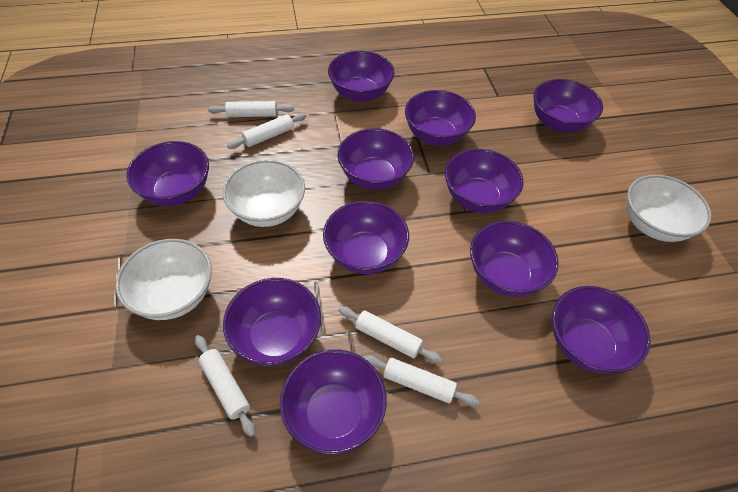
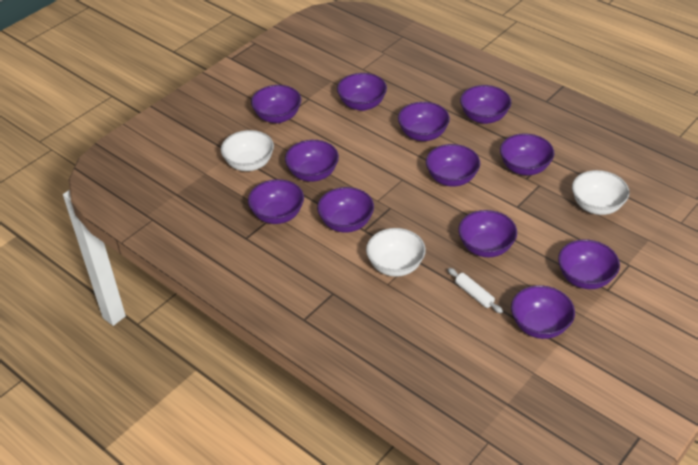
purple bowl: 11 -> 12
white rolling pin: 5 -> 1

